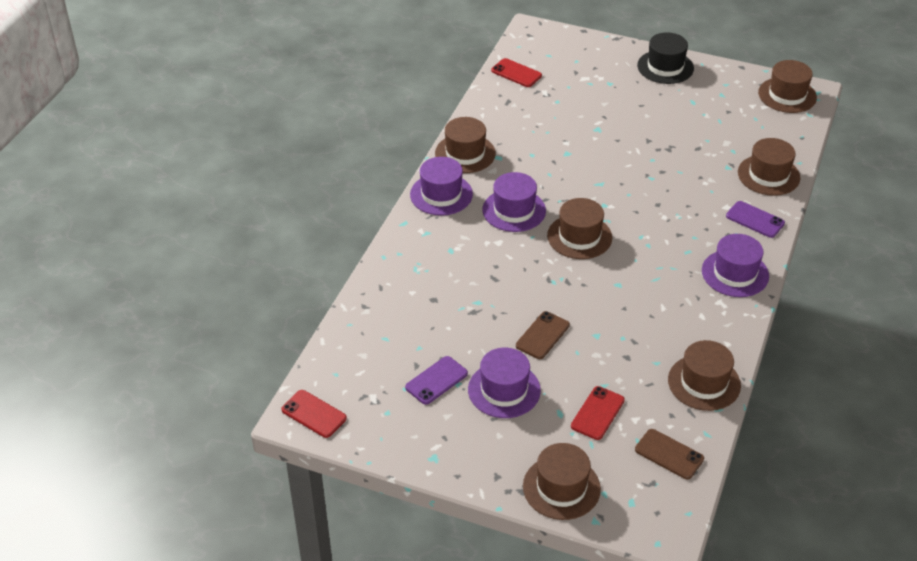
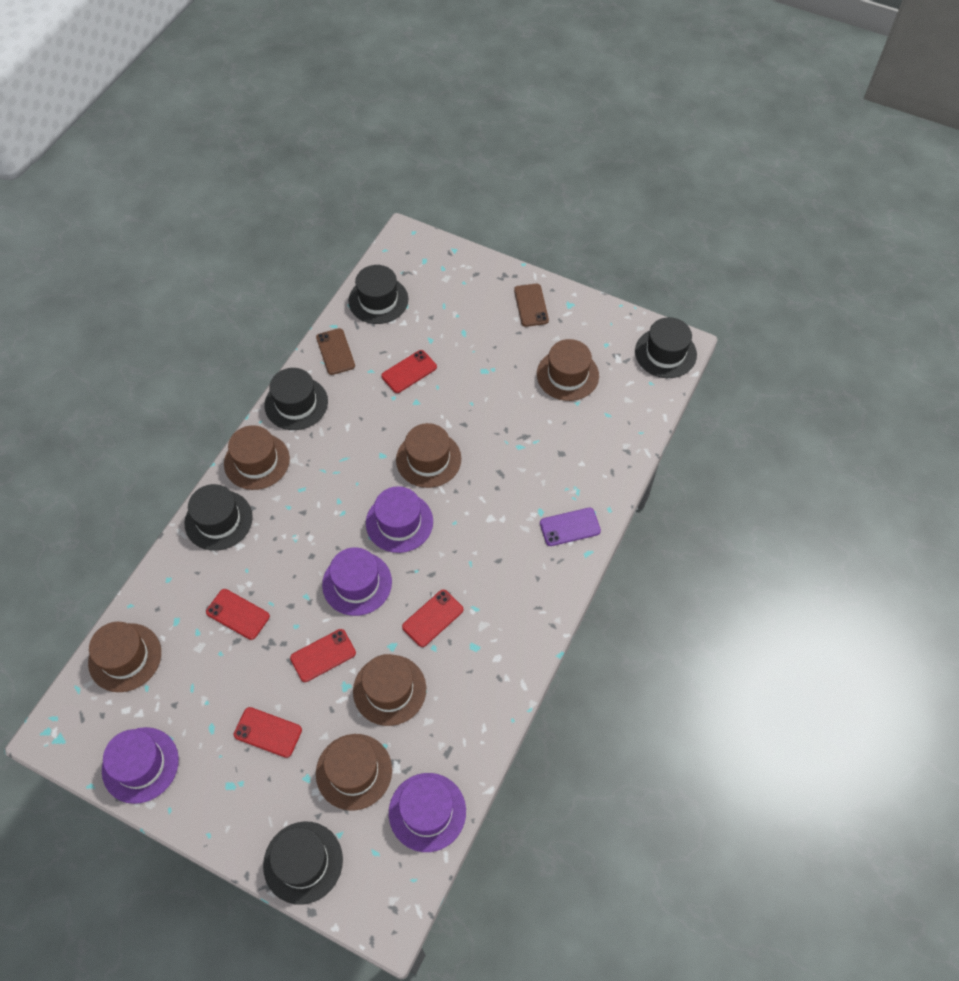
black hat: 1 -> 5
purple phone: 2 -> 1
red phone: 3 -> 5

